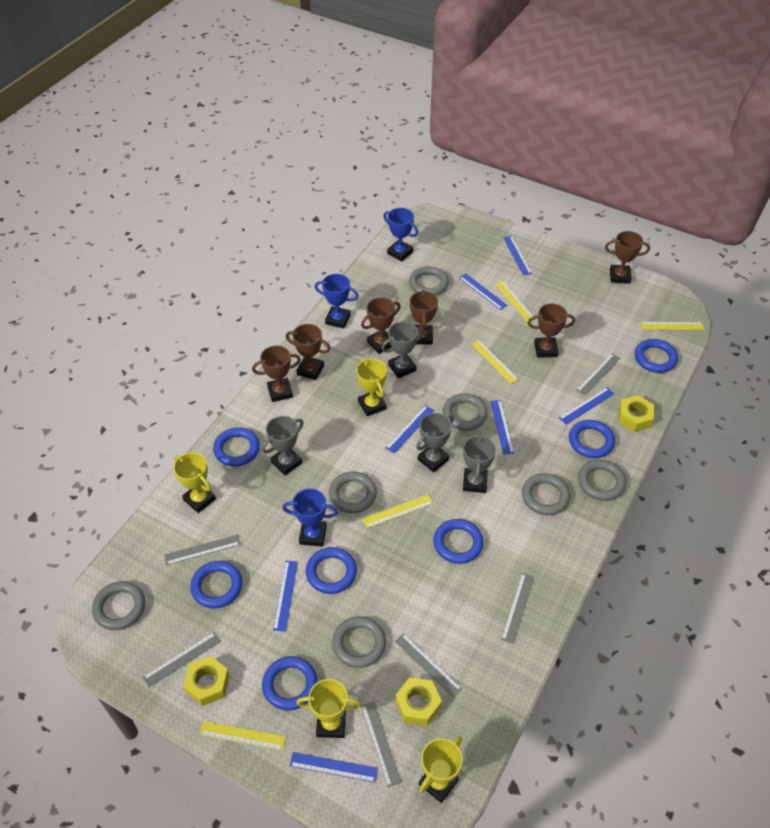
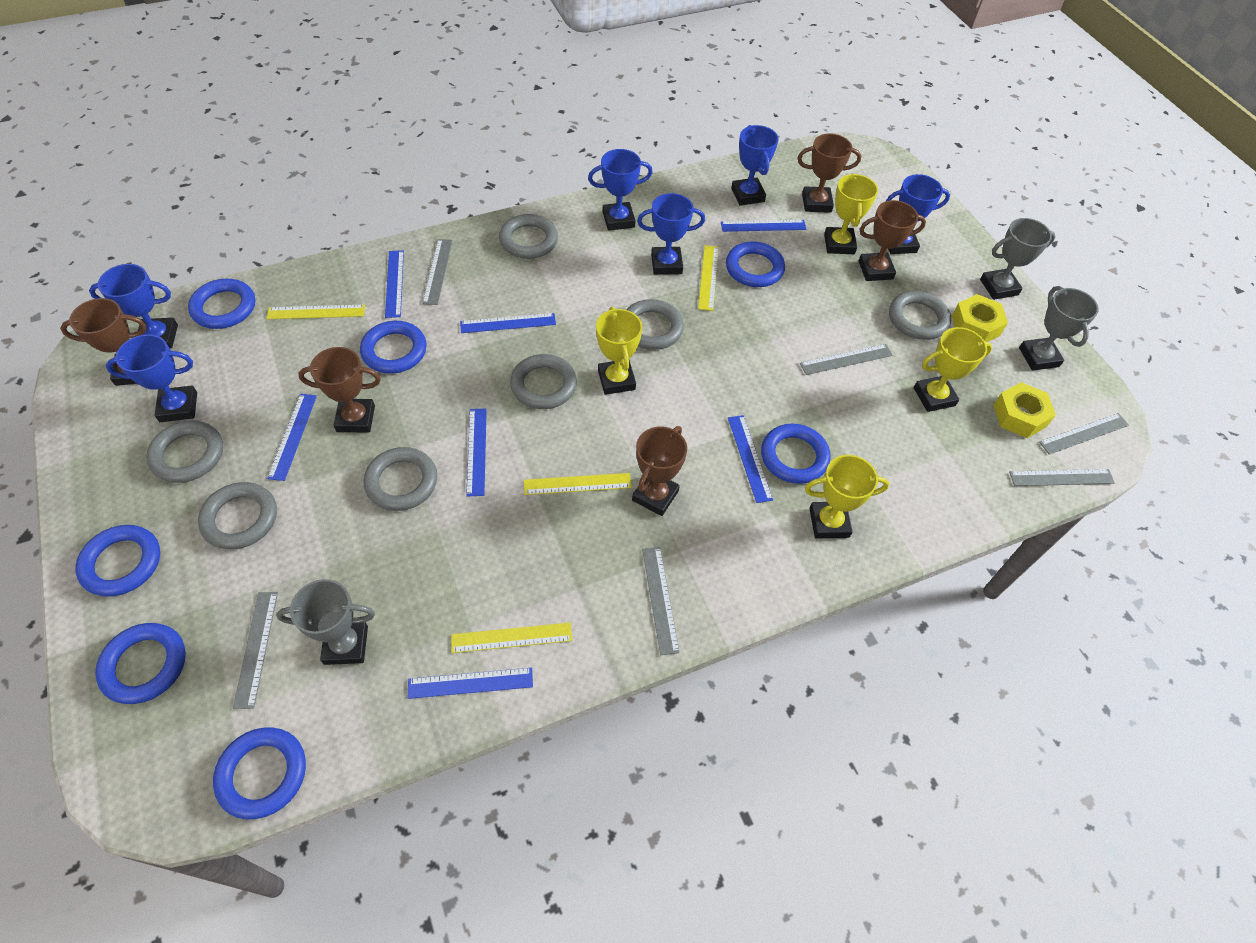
blue trophy: 3 -> 6
brown trophy: 6 -> 5
grey trophy: 4 -> 3
yellow nut: 3 -> 2
yellow ruler: 5 -> 4

